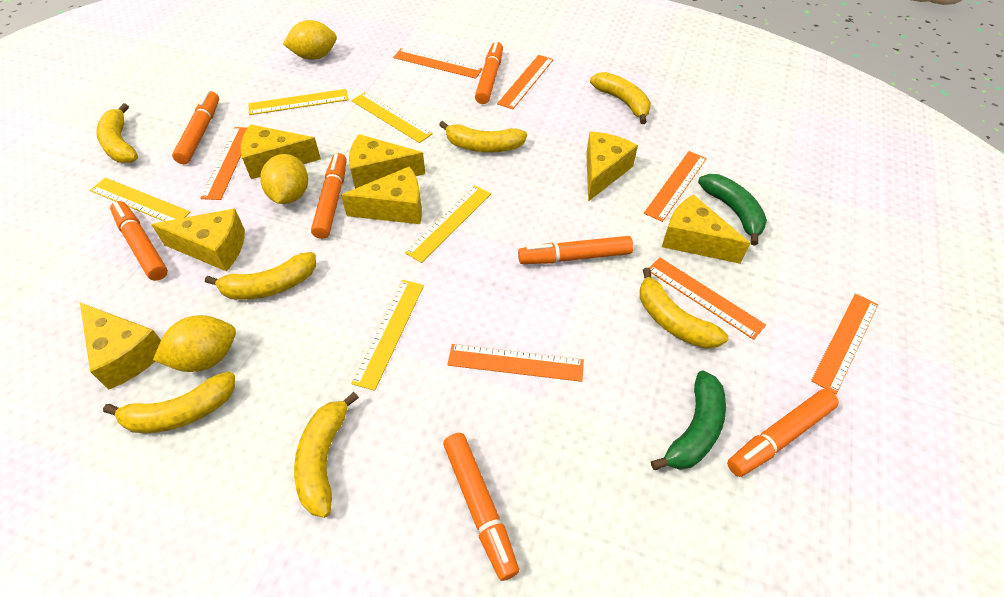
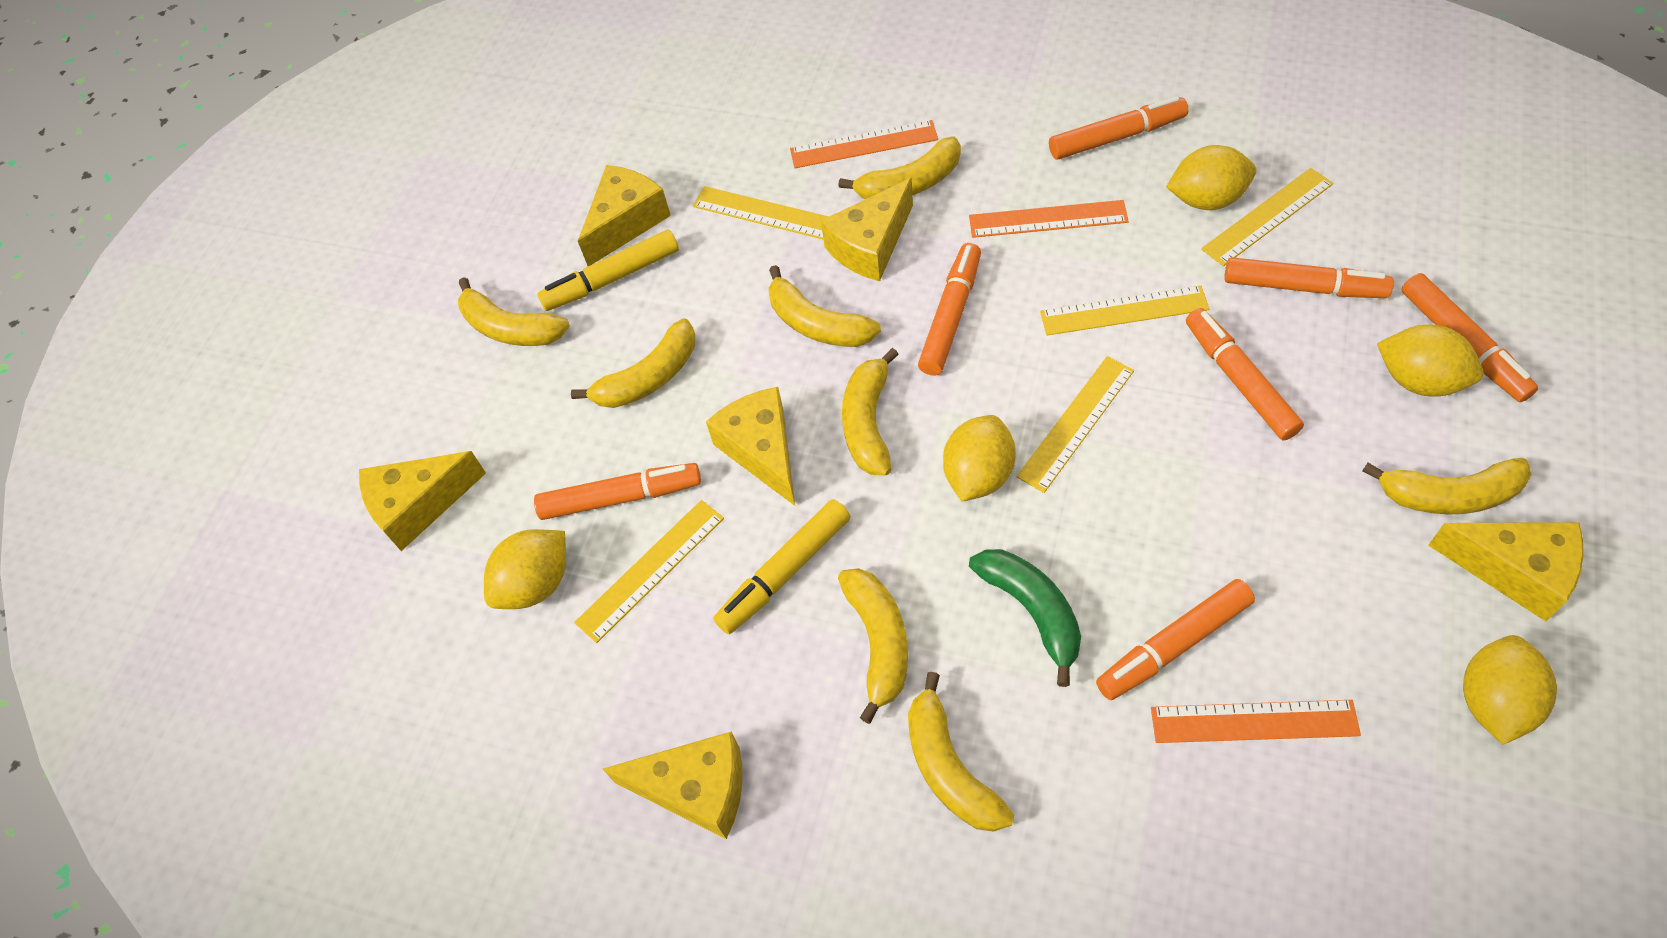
green banana: 2 -> 1
orange ruler: 7 -> 3
yellow banana: 7 -> 8
yellow cheese: 7 -> 6
yellow lemon: 3 -> 5
yellow marker: 0 -> 2

